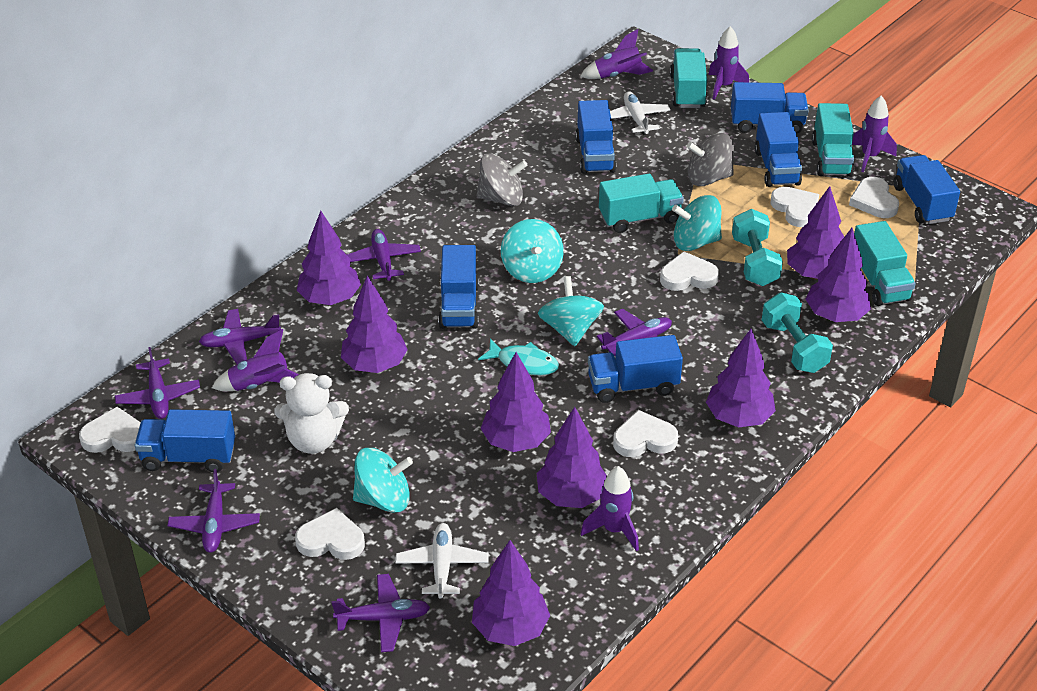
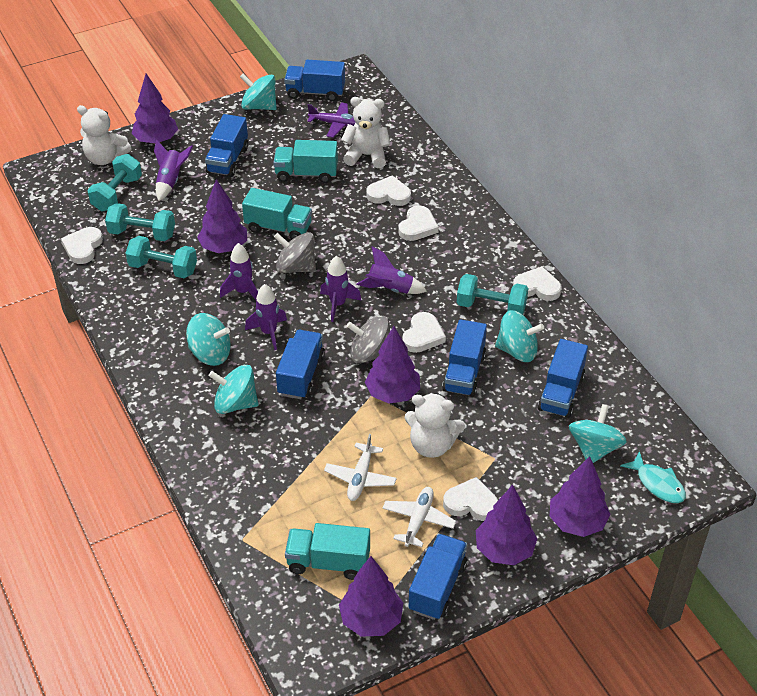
blue truck: 7 -> 6
purple plane: 6 -> 1
purple tree: 8 -> 6
turquoise dumbbell: 2 -> 4
turquoise spinning top: 4 -> 5
turquoise truck: 4 -> 3
white teddy bear: 1 -> 3

